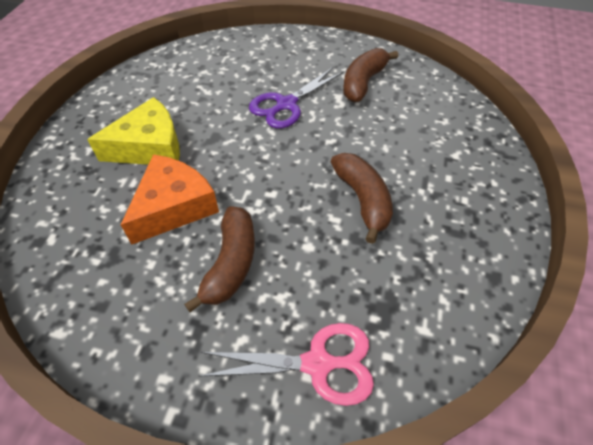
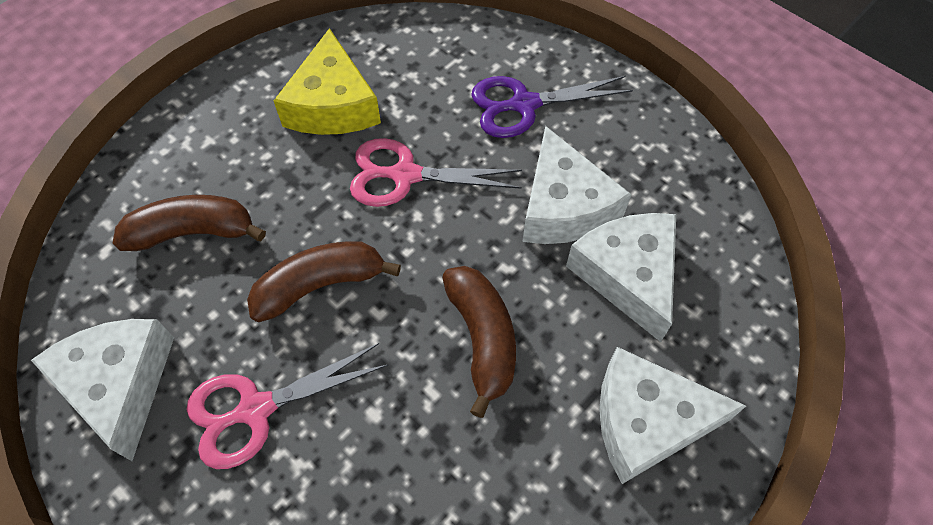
orange cheese: 1 -> 0
pink scissors: 1 -> 2
white cheese: 0 -> 4

